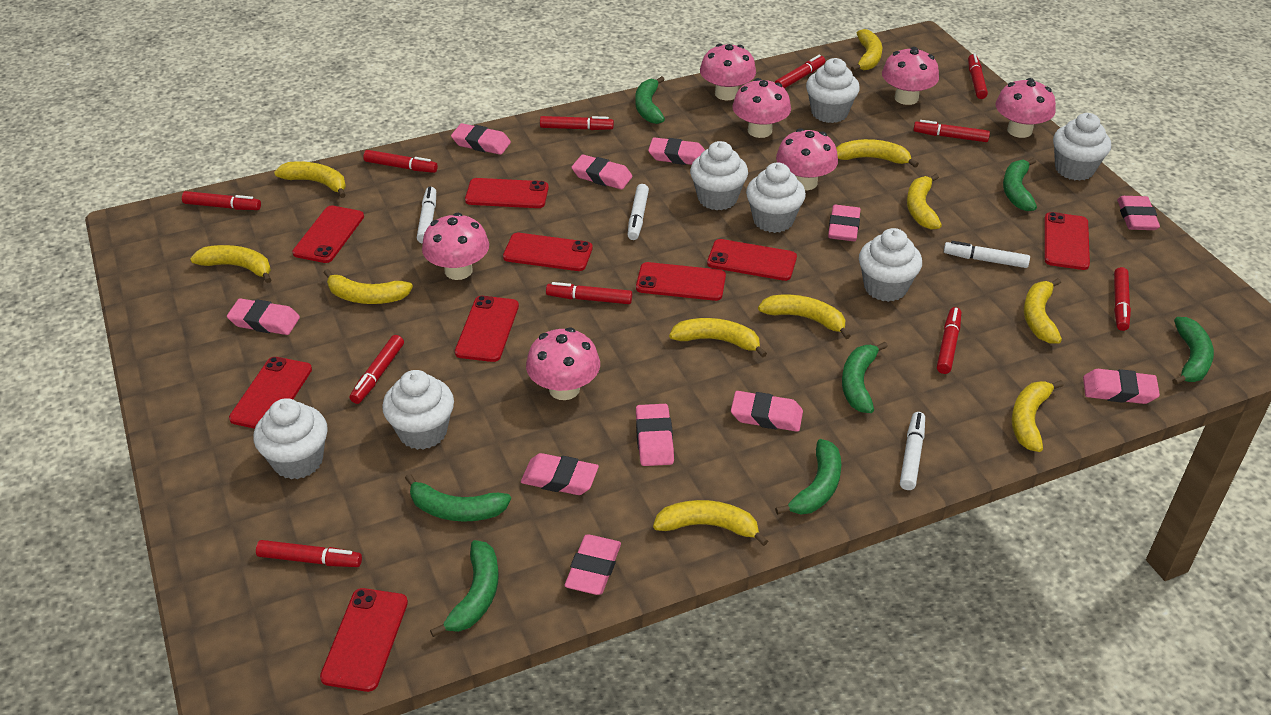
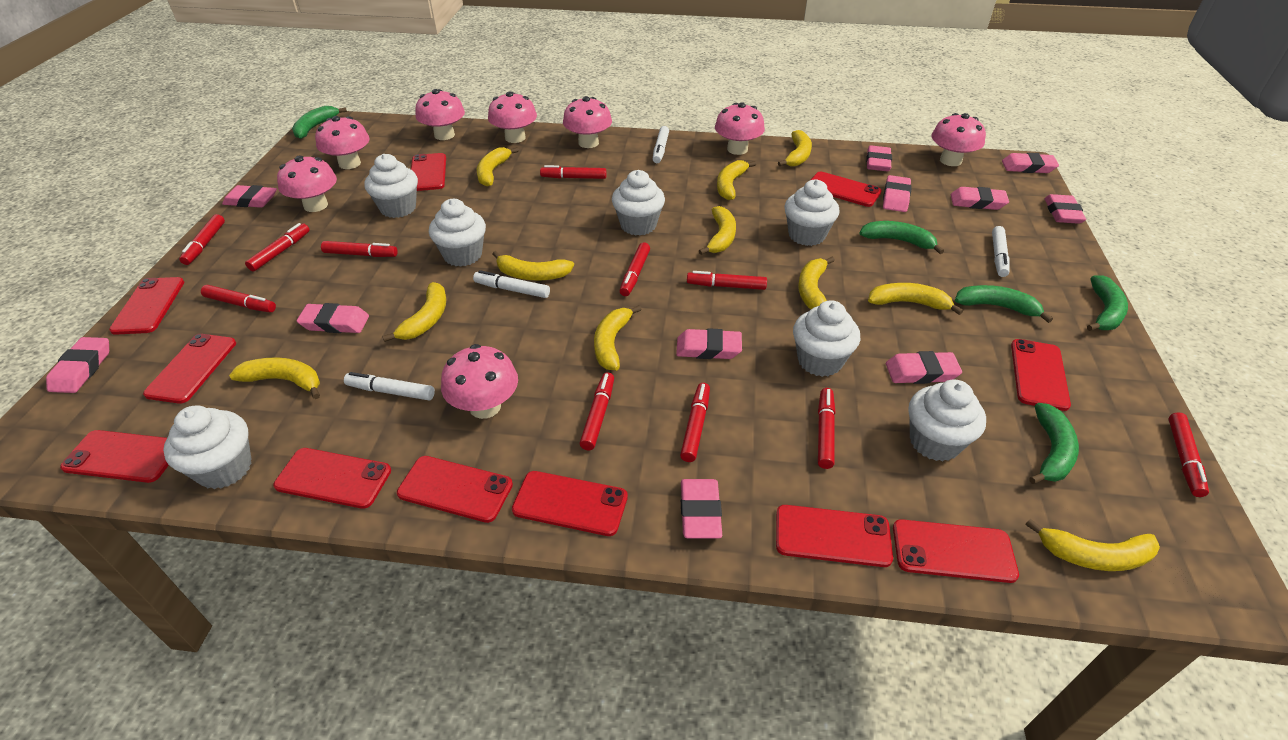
green banana: 7 -> 5
pink mushroom: 7 -> 8
red phone: 9 -> 11

